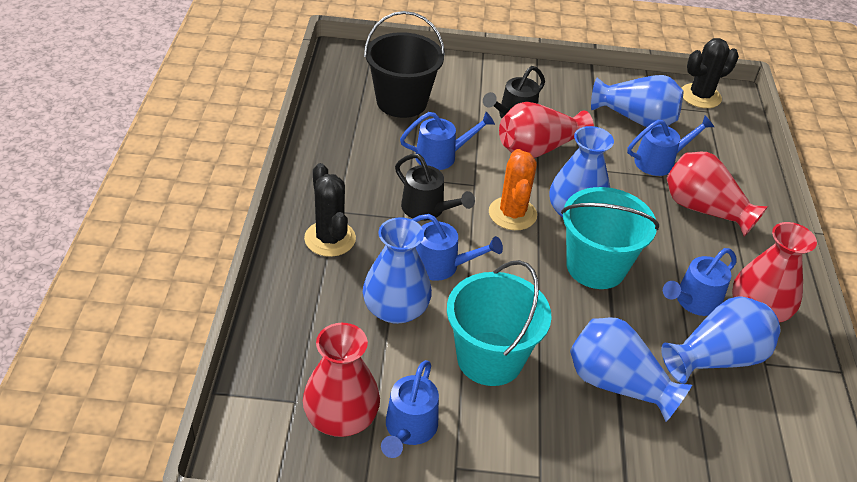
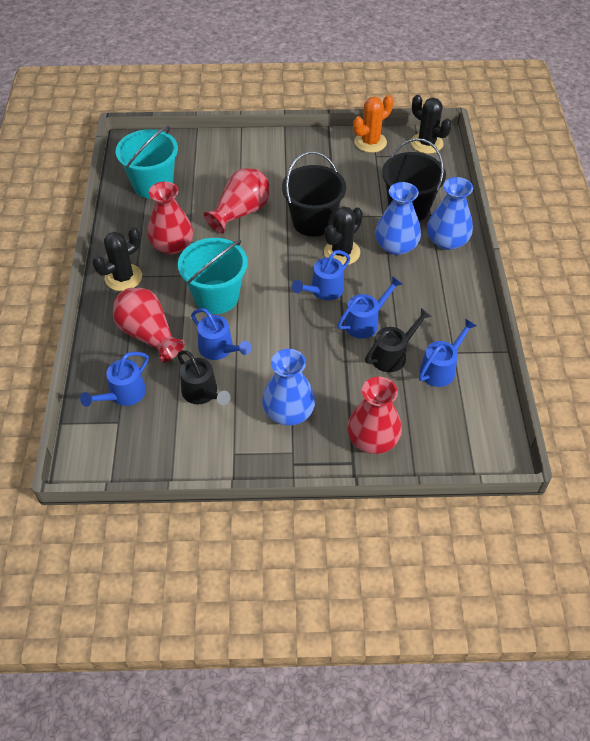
black bucket: 1 -> 2
black cactus: 2 -> 3
blue vase: 5 -> 3

